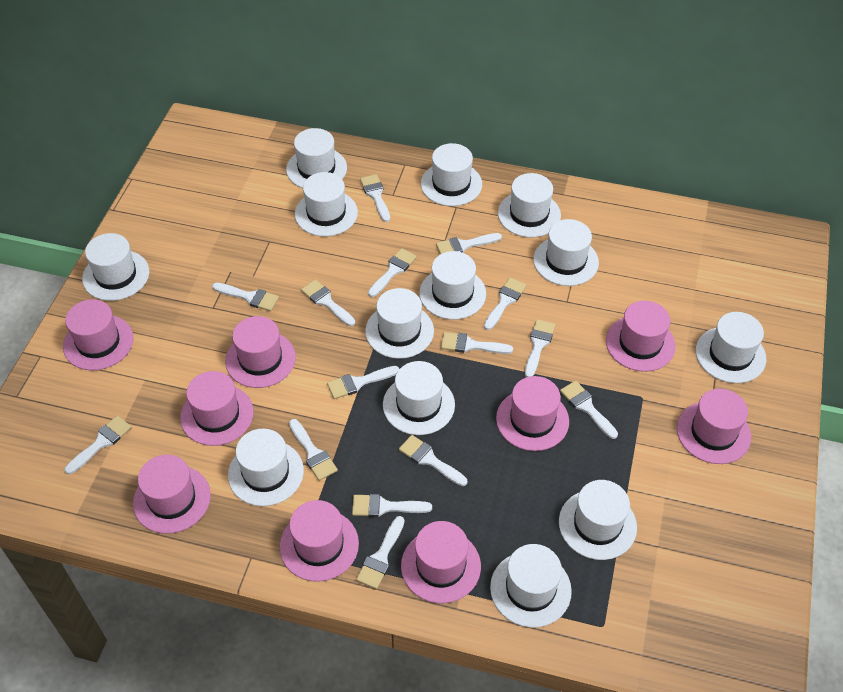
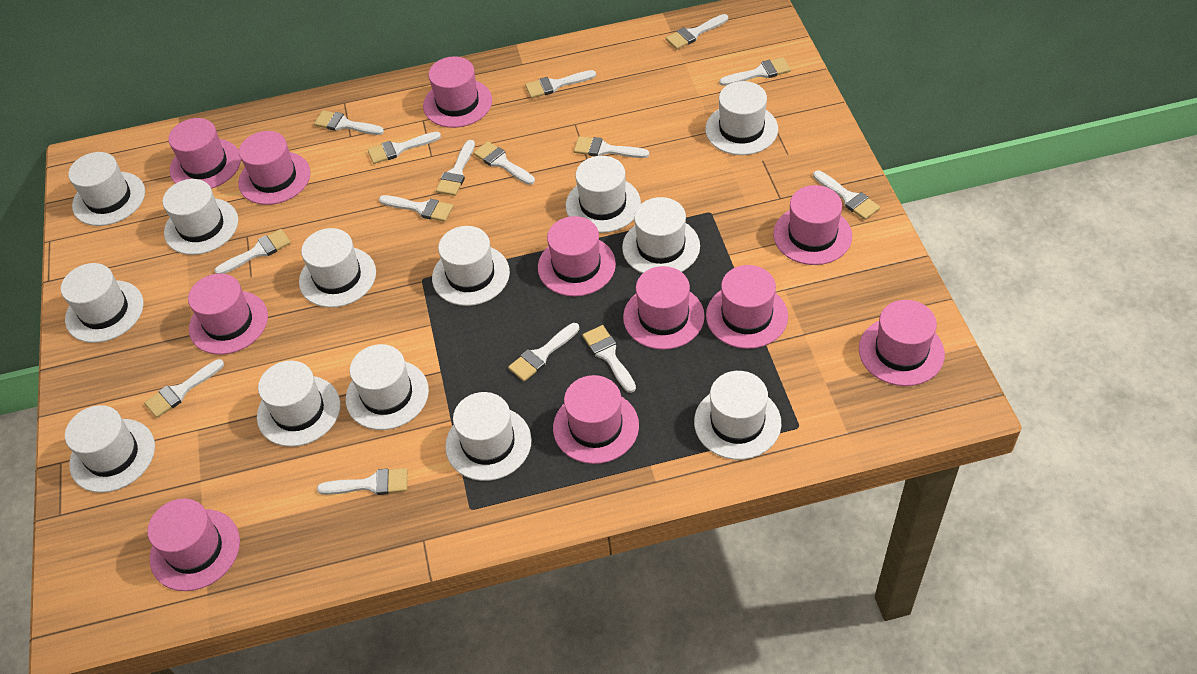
pink hat: 9 -> 11

